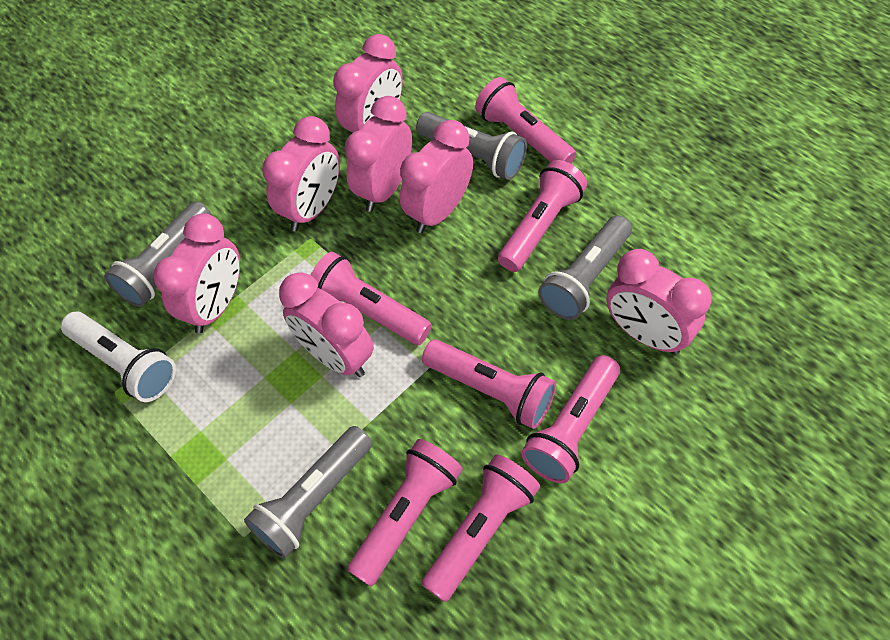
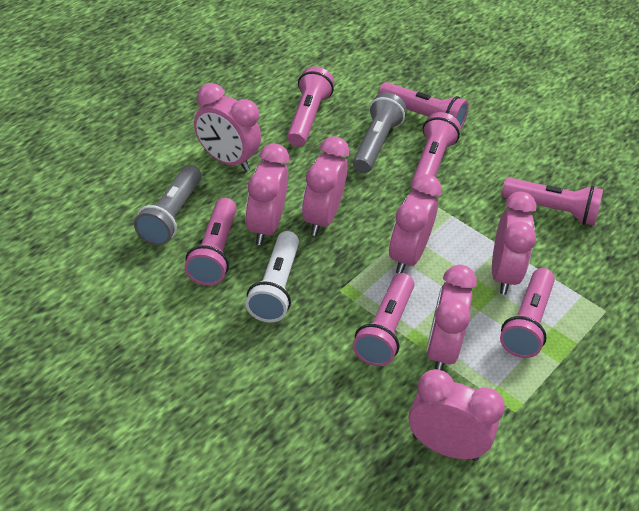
grey flashlight: 4 -> 2

